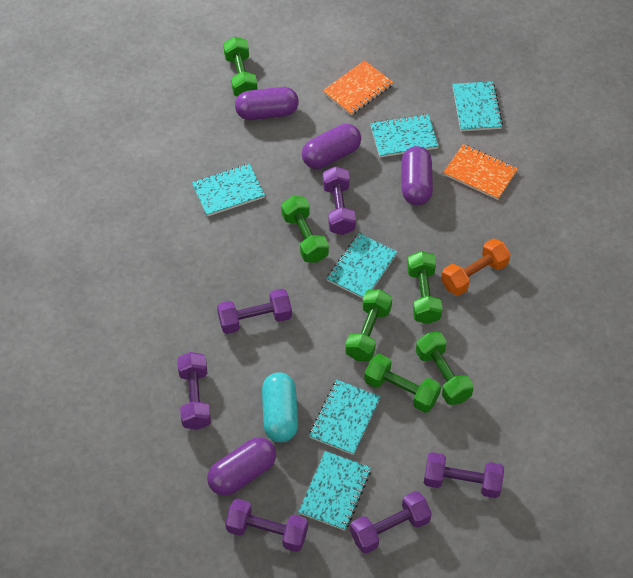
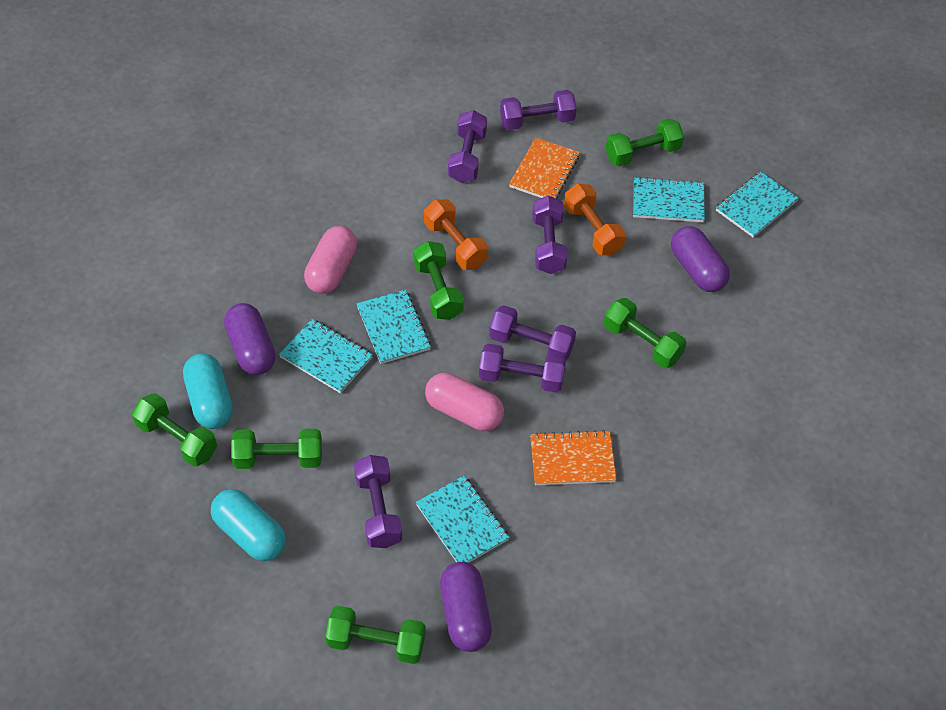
orange dumbbell: 1 -> 2
pink capsule: 0 -> 2
purple capsule: 4 -> 3
turquoise capsule: 1 -> 2
turquoise notebook: 6 -> 5

